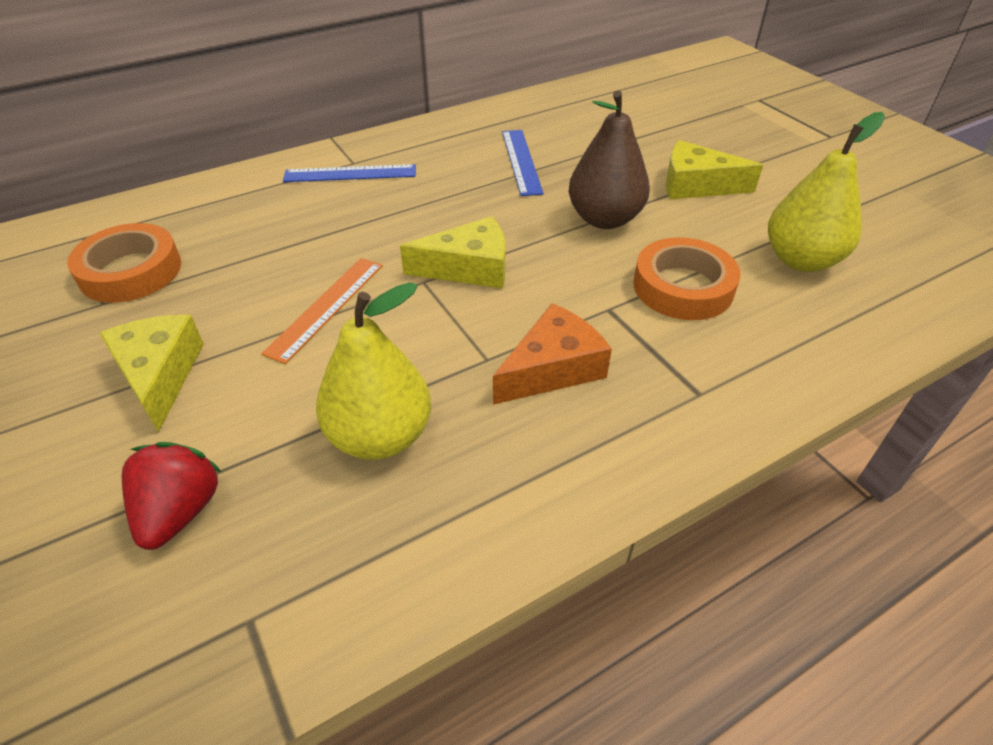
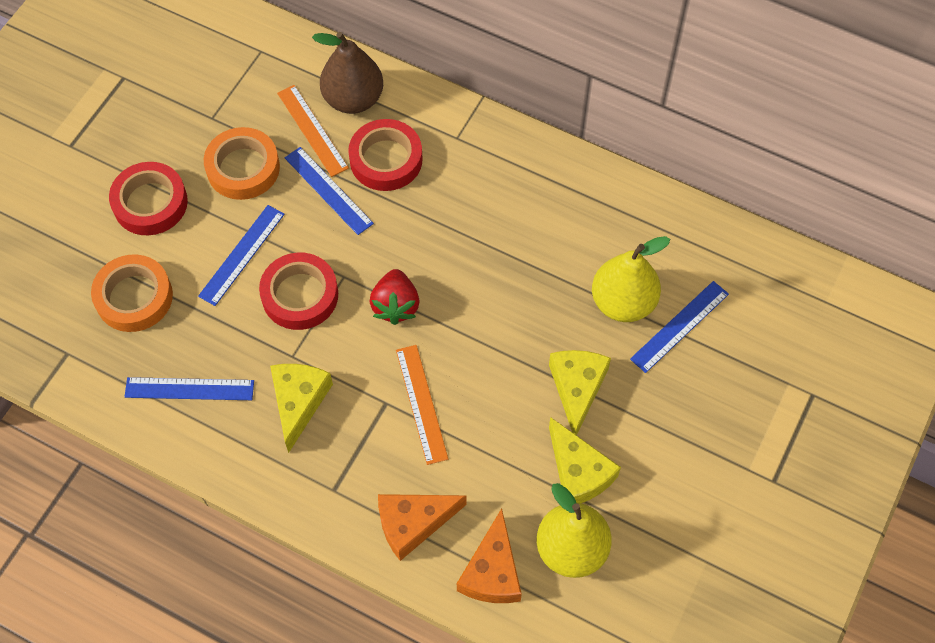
blue ruler: 2 -> 4
orange cheese: 1 -> 2
orange ruler: 1 -> 2
red tape: 0 -> 3

